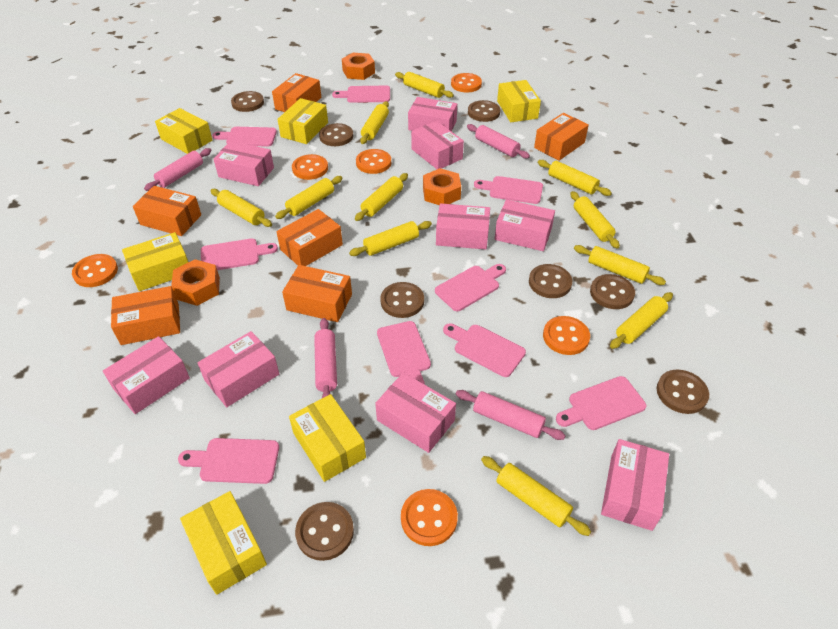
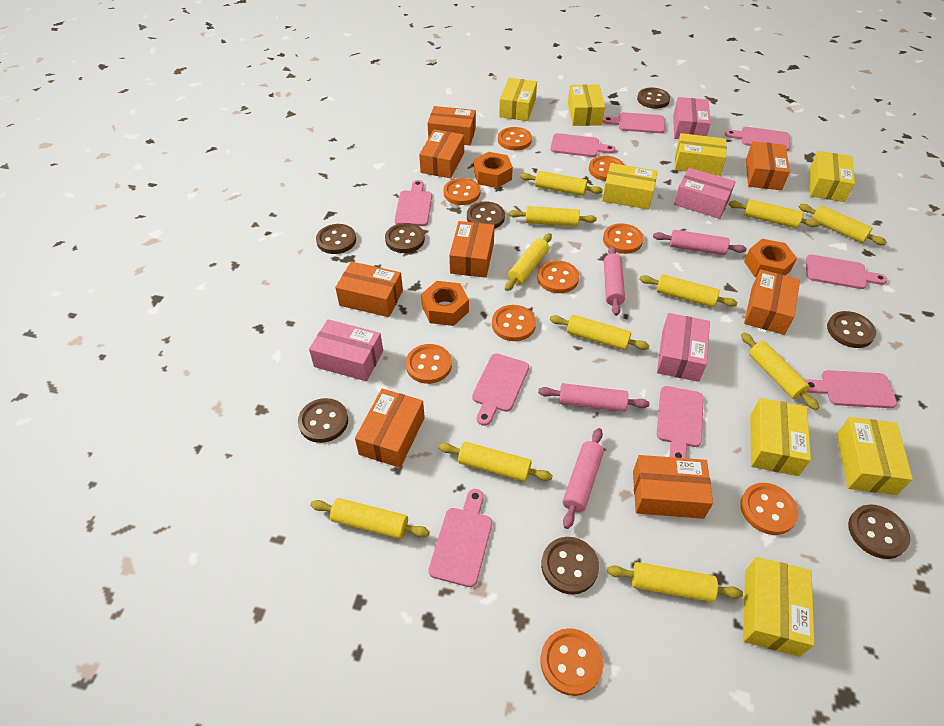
orange box: 6 -> 8
orange button: 6 -> 9
pink box: 9 -> 4
yellow box: 6 -> 8

